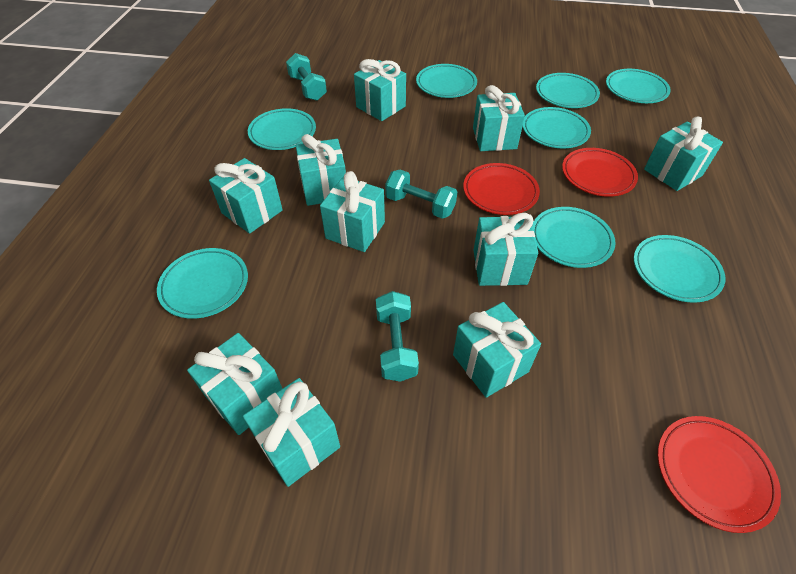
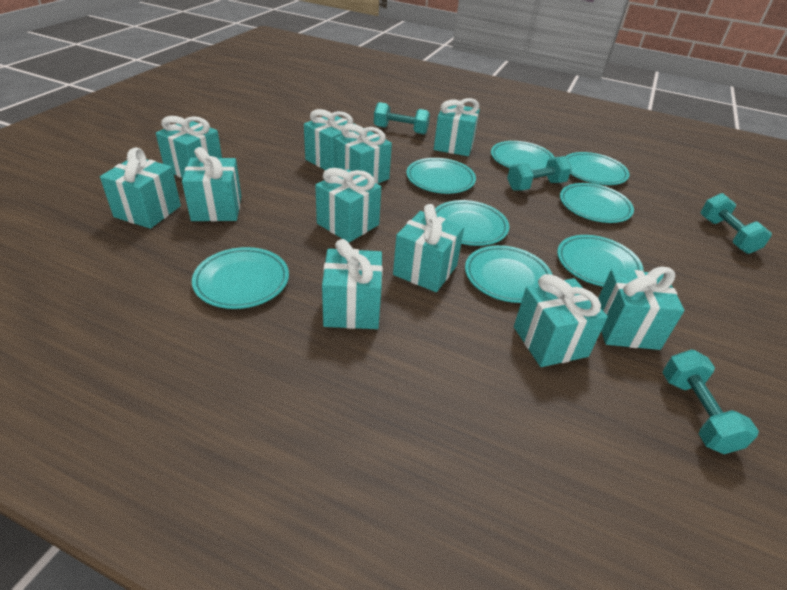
red plate: 3 -> 0
turquoise dumbbell: 3 -> 4
turquoise gift: 10 -> 11

